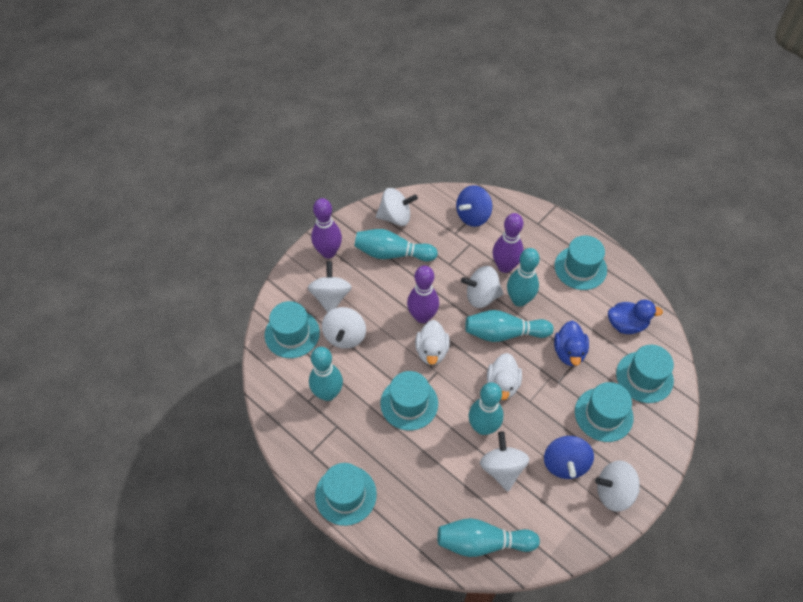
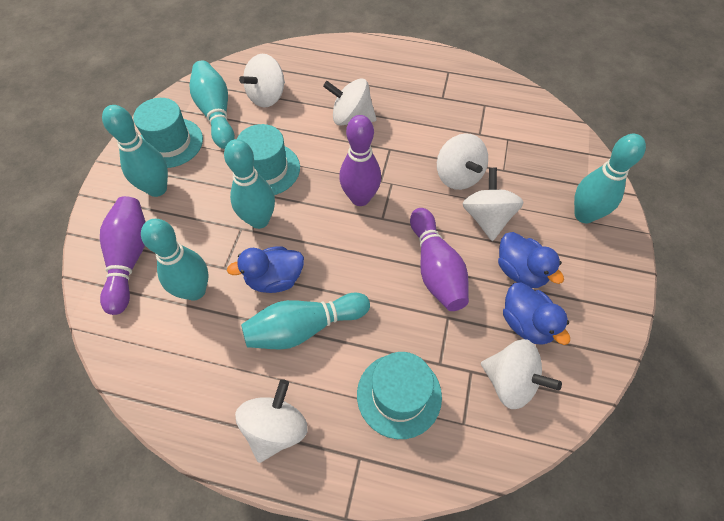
blue duck: 2 -> 3
blue spinning top: 2 -> 0
turquoise hat: 6 -> 3
white duck: 2 -> 0

